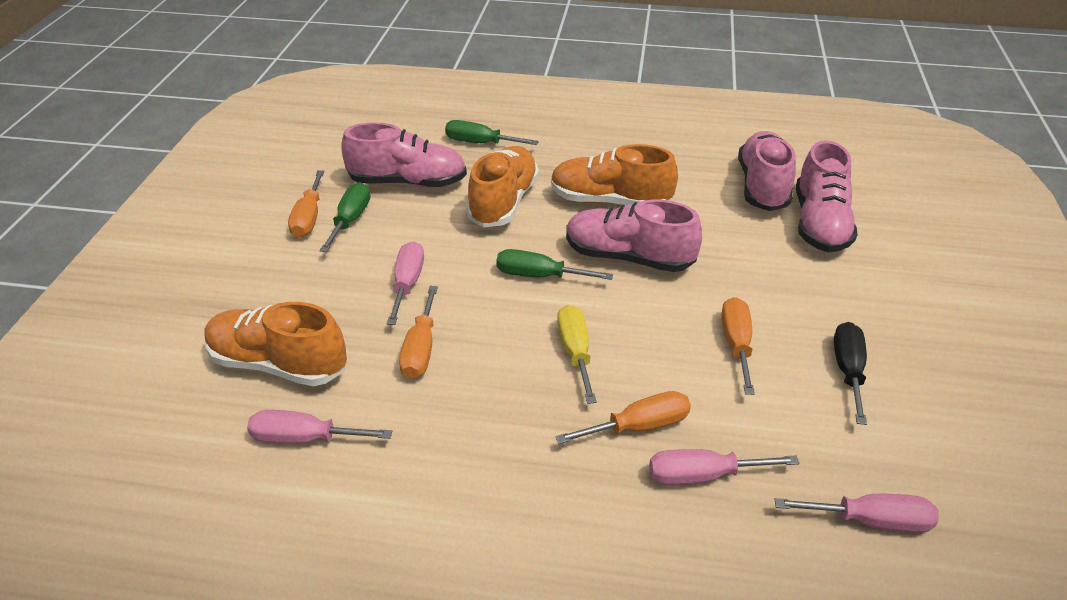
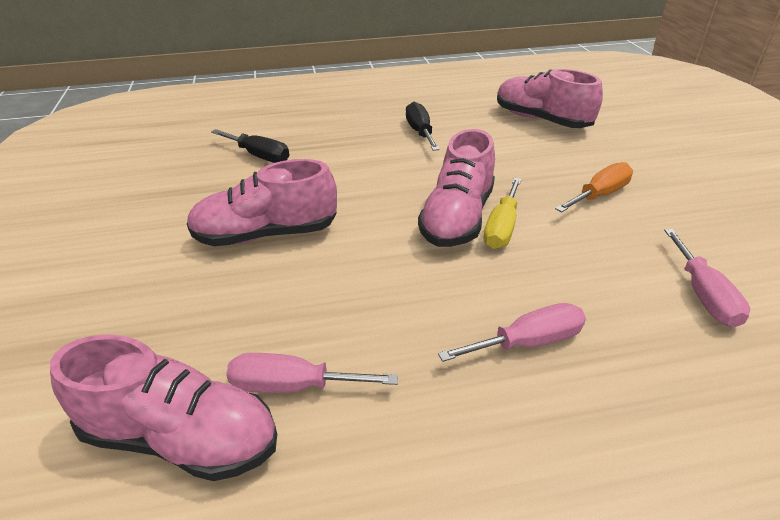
black screwdriver: 1 -> 2
green screwdriver: 3 -> 0
orange screwdriver: 4 -> 1
orange shoe: 3 -> 0
pink screwdriver: 4 -> 3

